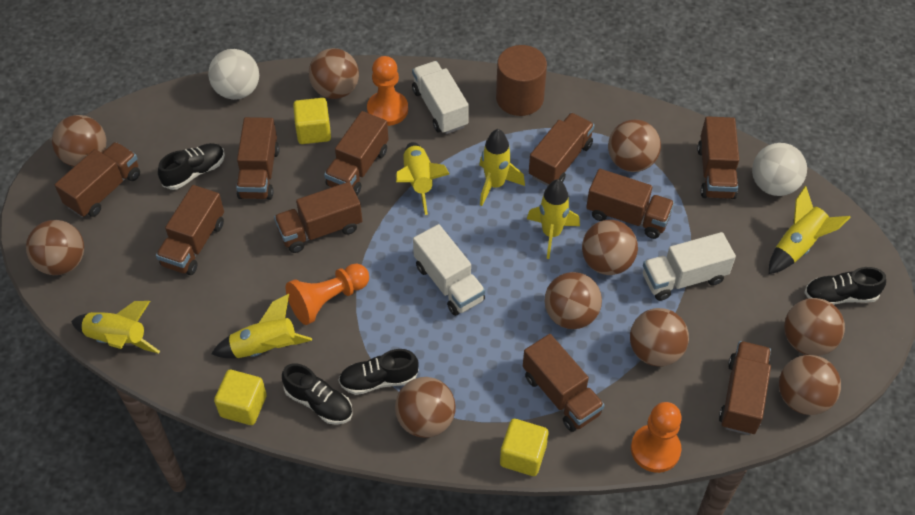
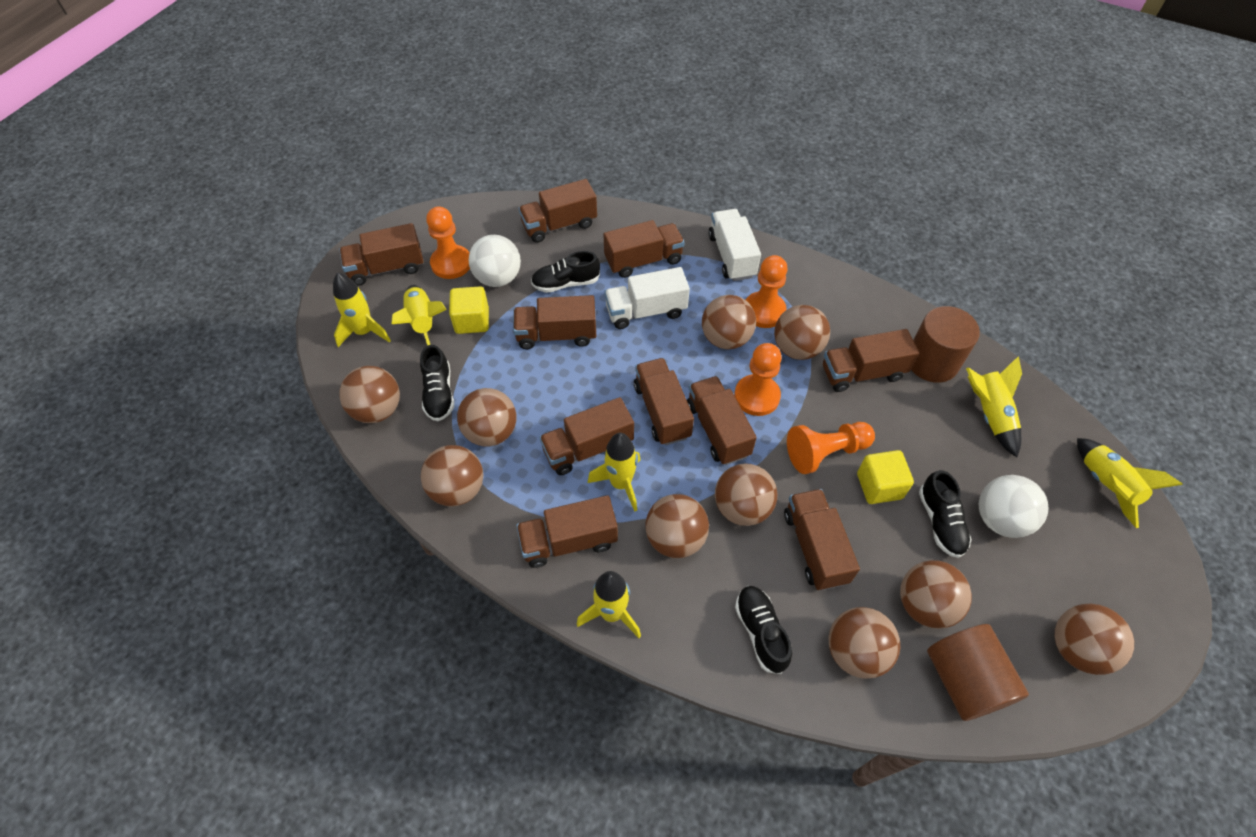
brown cylinder: 1 -> 2
orange pawn: 3 -> 4
white truck: 3 -> 2
yellow cube: 3 -> 2

